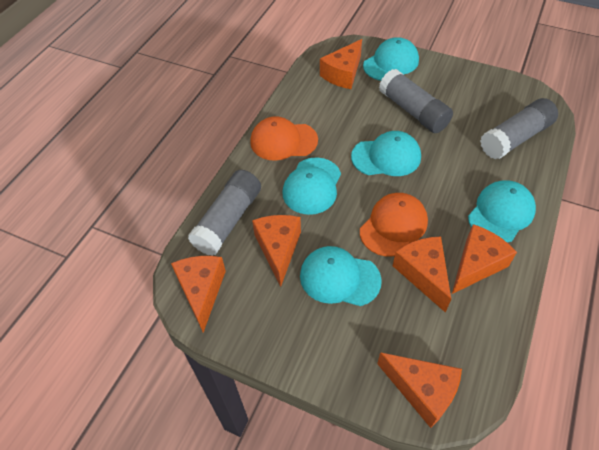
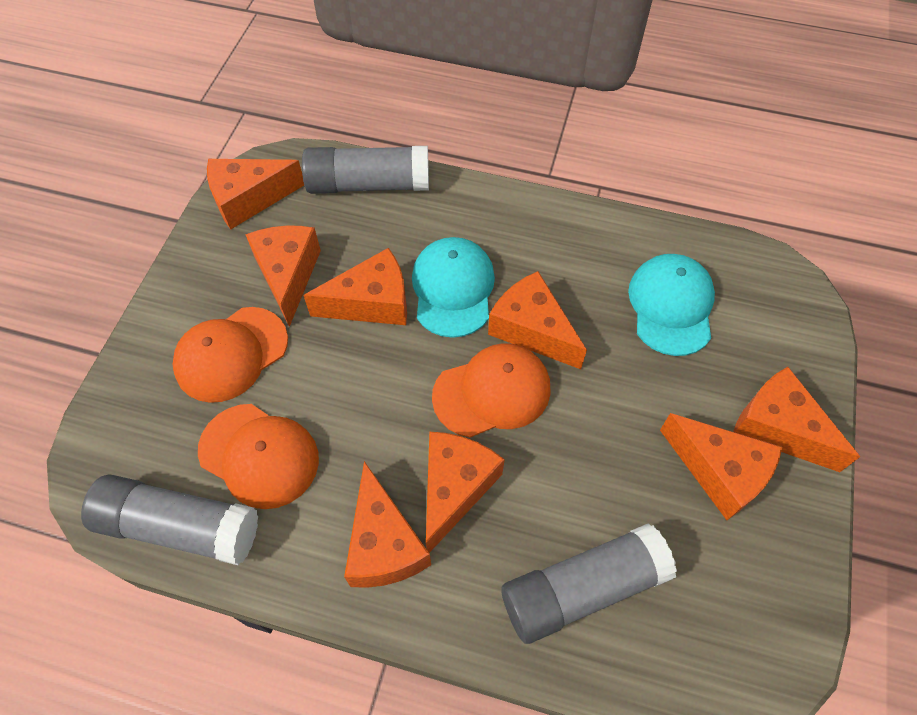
orange cap: 2 -> 3
orange cheese: 6 -> 8
turquoise cap: 5 -> 2

